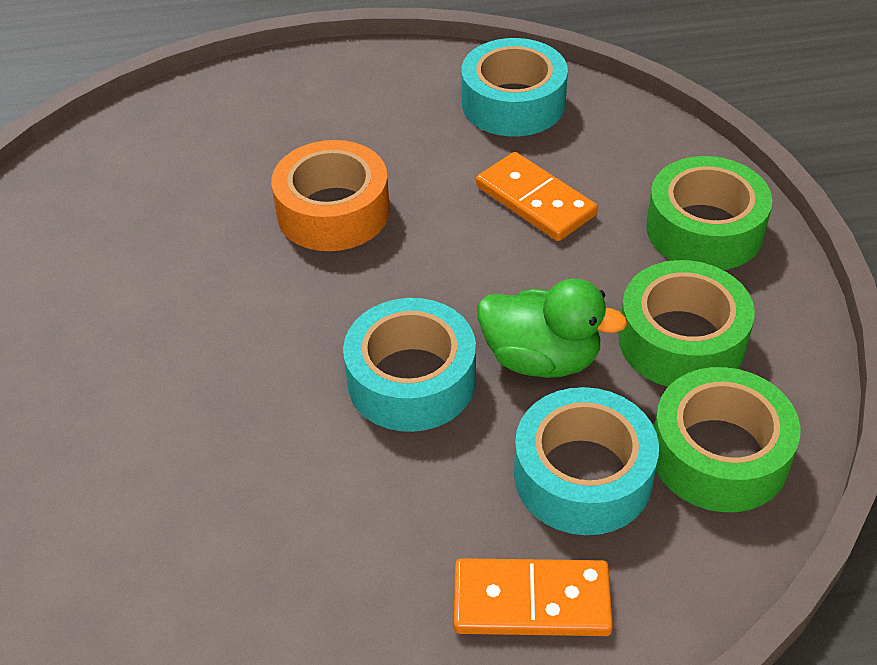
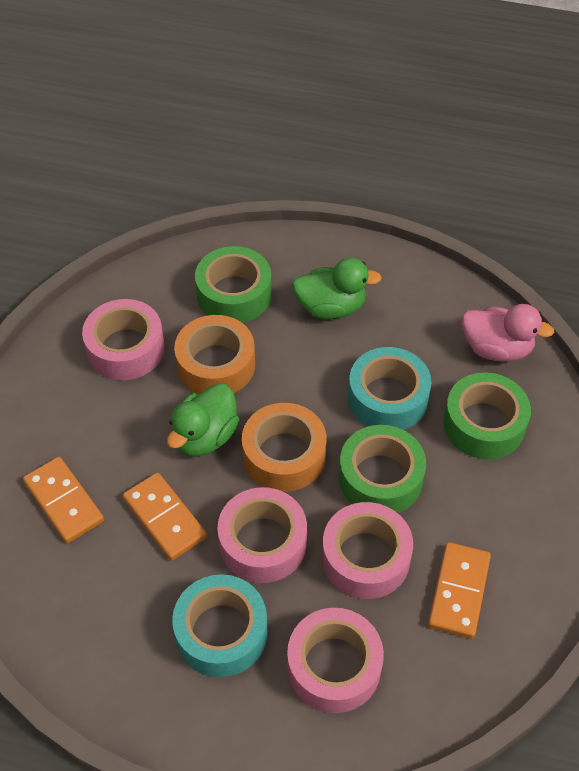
green duck: 1 -> 2
orange domino: 2 -> 3
orange tape: 1 -> 2
pink duck: 0 -> 1
pink tape: 0 -> 4
turquoise tape: 3 -> 2

